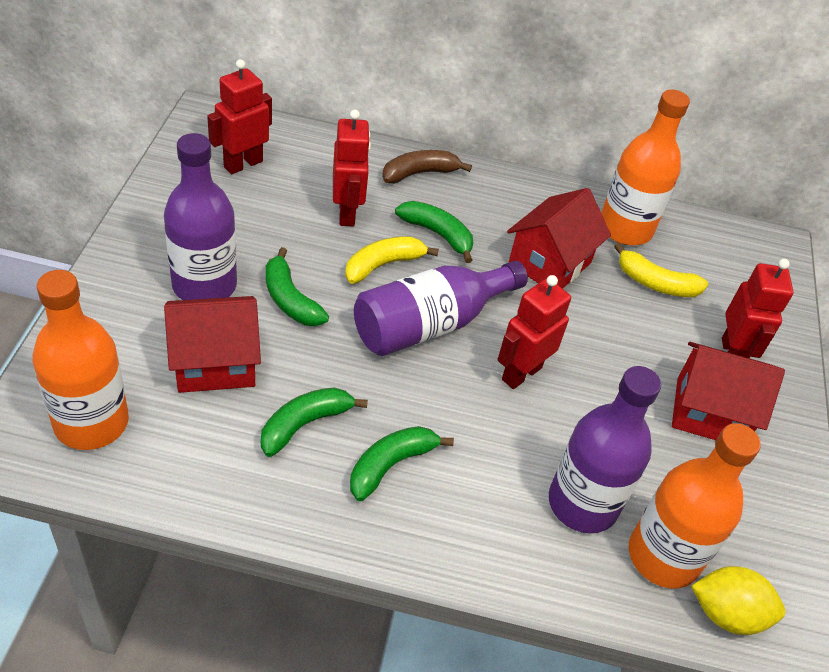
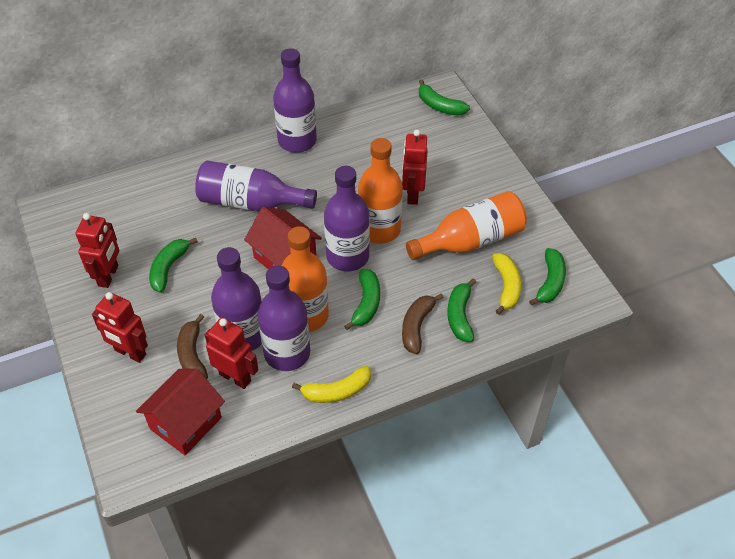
brown banana: 1 -> 2
green banana: 4 -> 5
purple bottle: 3 -> 5
red house: 3 -> 2
yellow lemon: 1 -> 0

